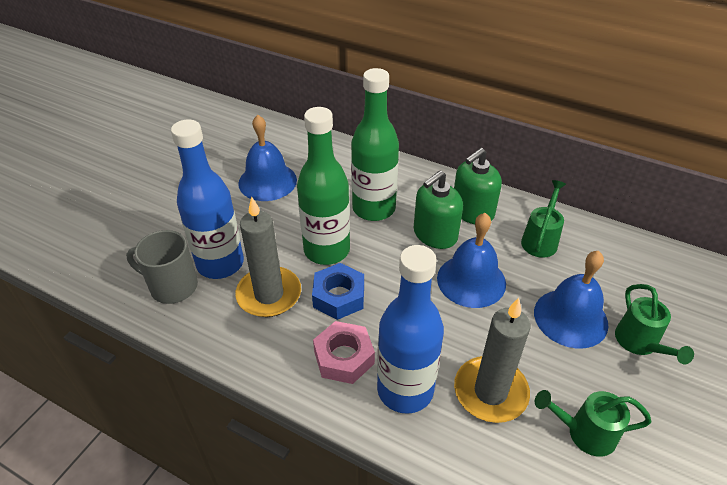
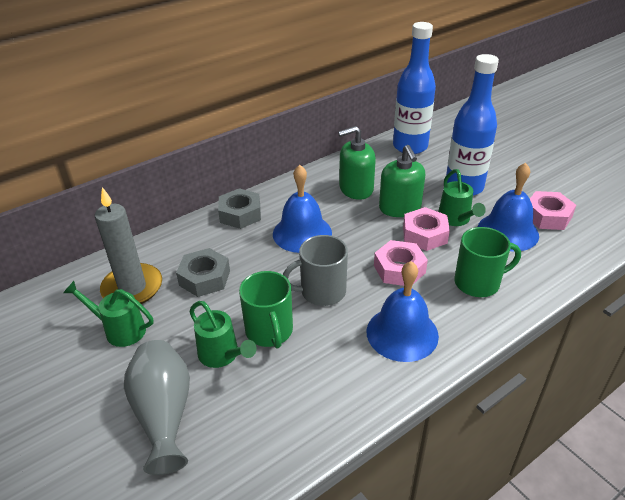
blue nut: 1 -> 0
green bottle: 2 -> 0
green mug: 0 -> 2
grey candle: 2 -> 1
grey nut: 0 -> 2
grey vase: 0 -> 1
pink nut: 1 -> 3

